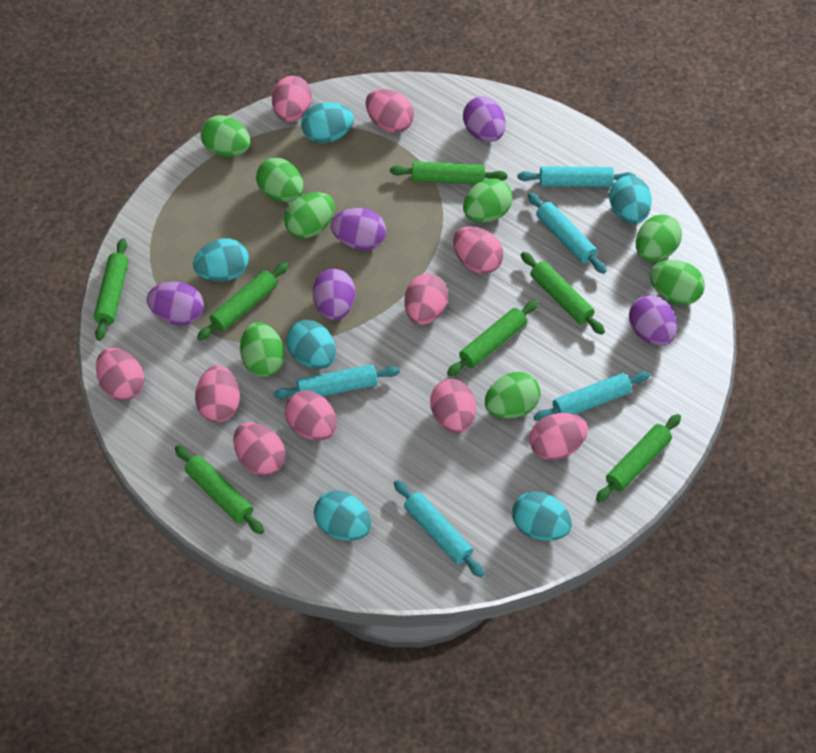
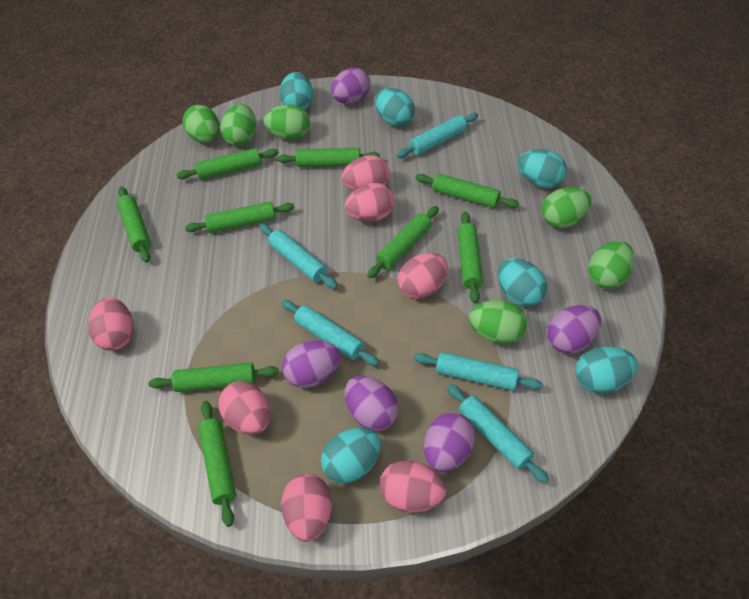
green egg: 8 -> 6
green rolling pin: 7 -> 9
pink egg: 10 -> 7

